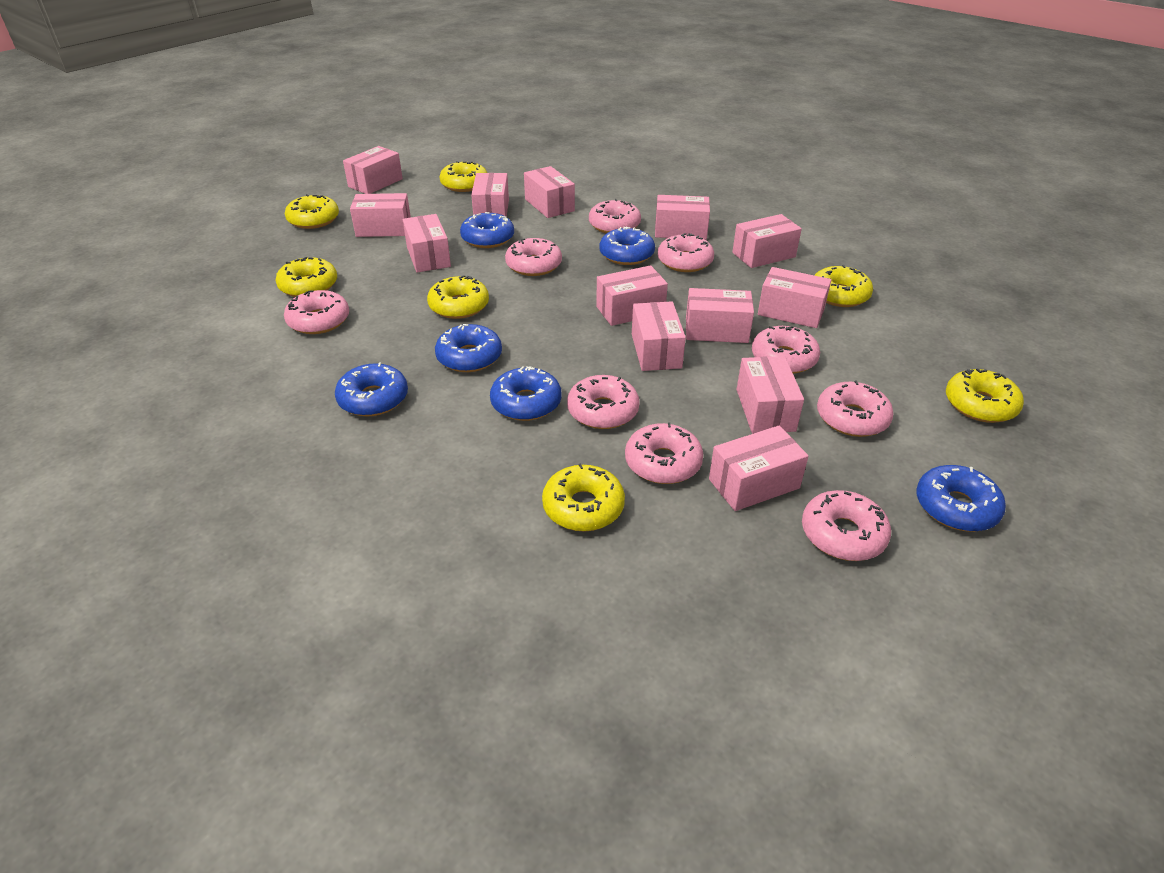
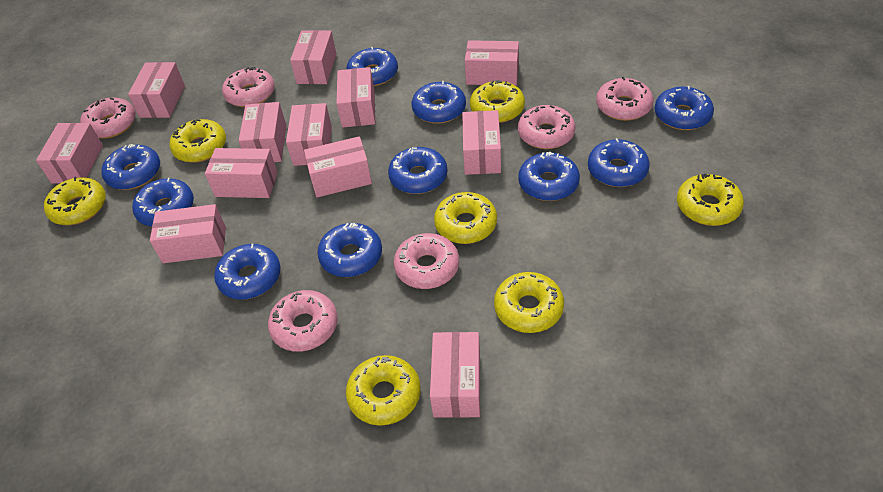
blue donut: 6 -> 10
pink box: 13 -> 12
pink donut: 9 -> 6

